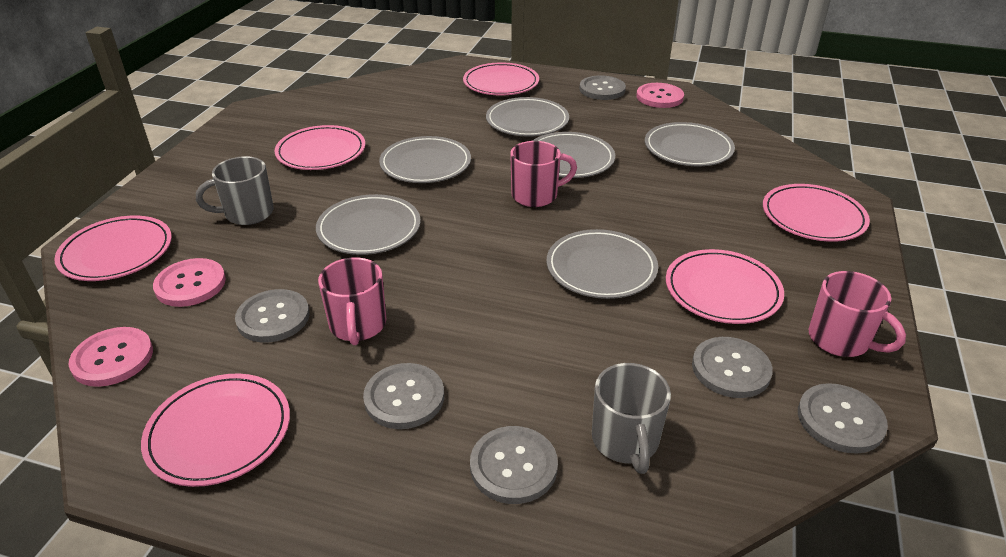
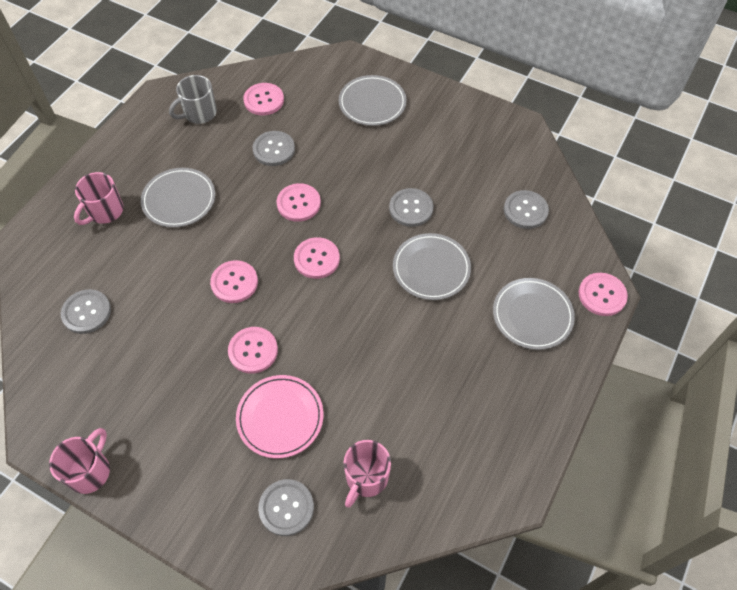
grey button: 6 -> 5
grey mug: 2 -> 1
grey plate: 6 -> 4
pink button: 3 -> 6
pink plate: 6 -> 1

